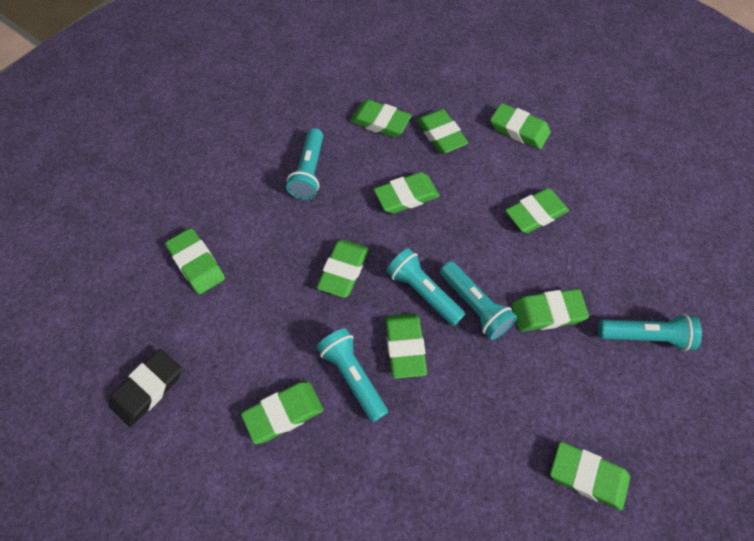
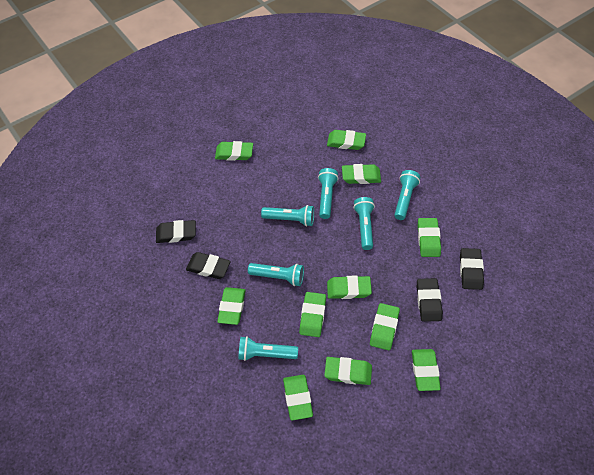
black eraser: 1 -> 4
turquoise flashlight: 5 -> 6

